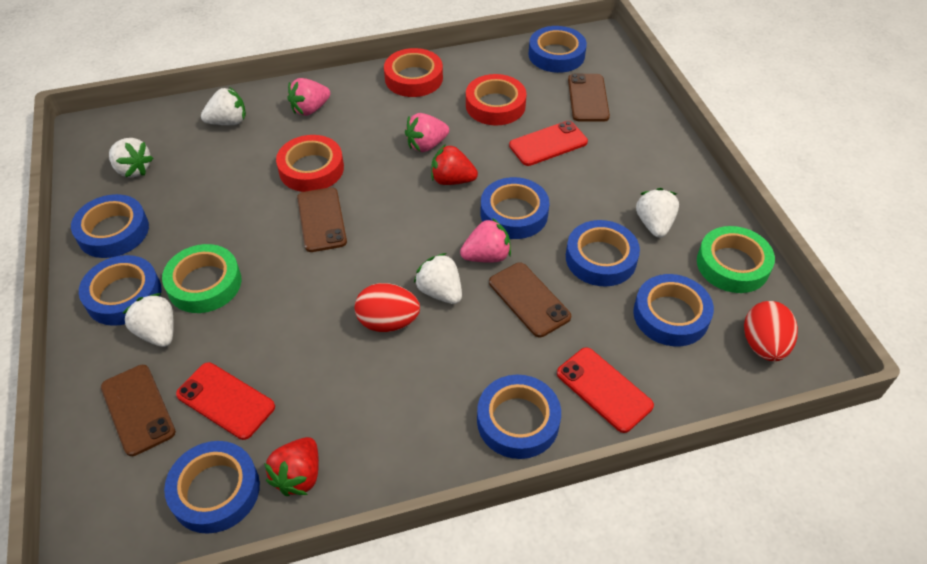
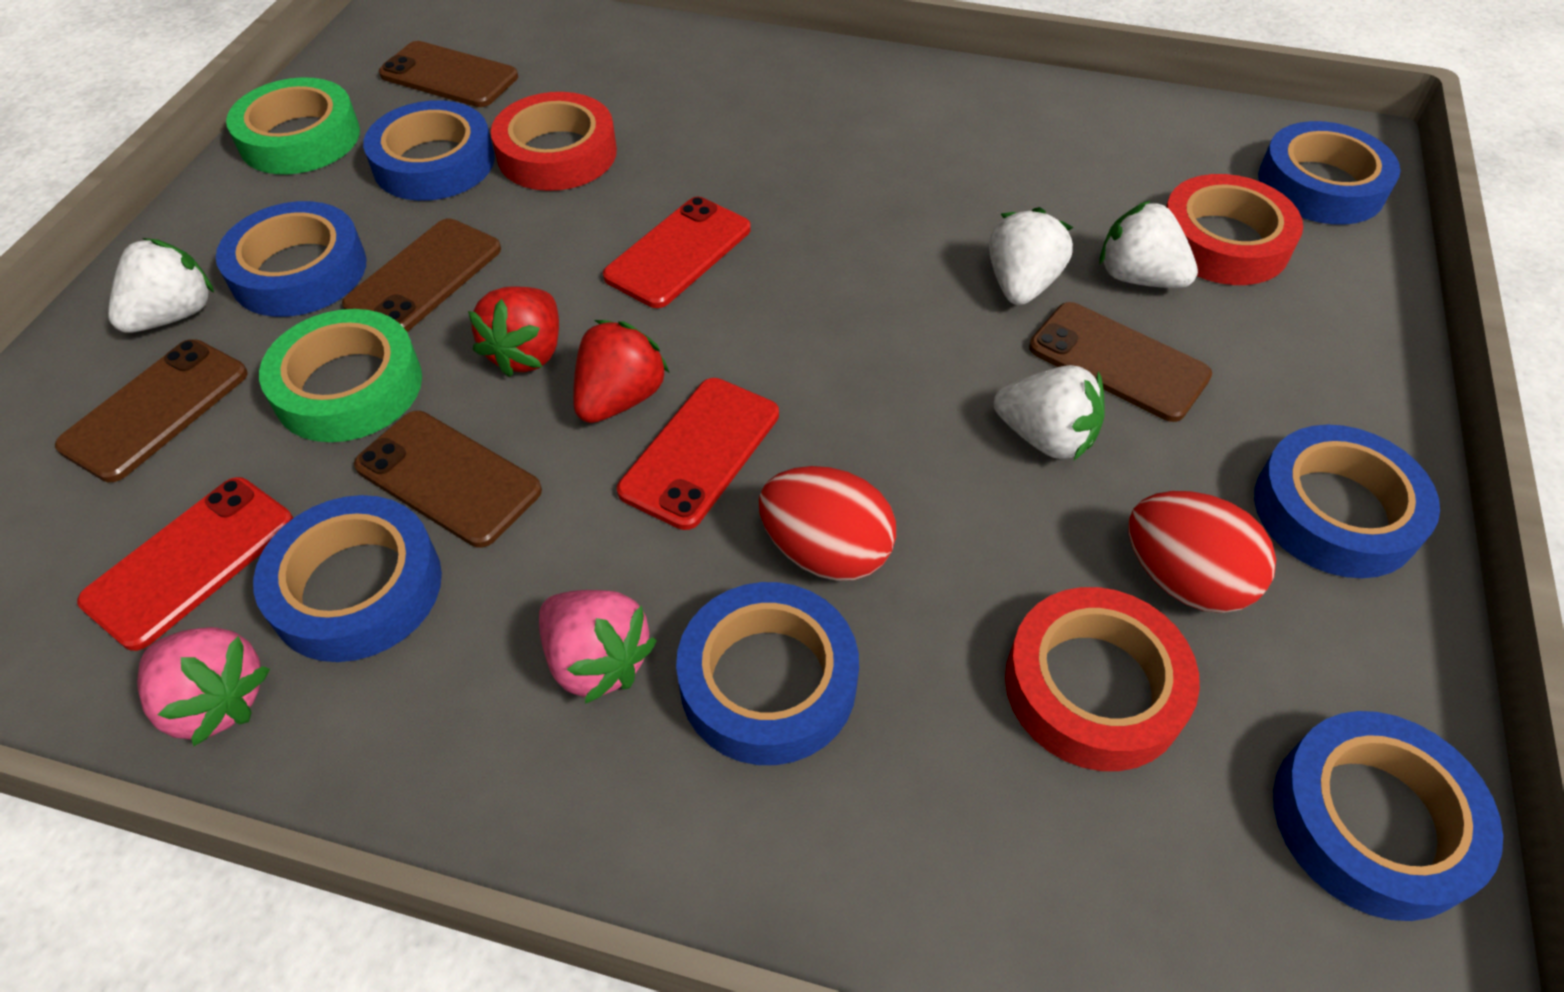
blue tape: 8 -> 7
brown phone: 4 -> 5
pink strawberry: 3 -> 2
white strawberry: 5 -> 4

